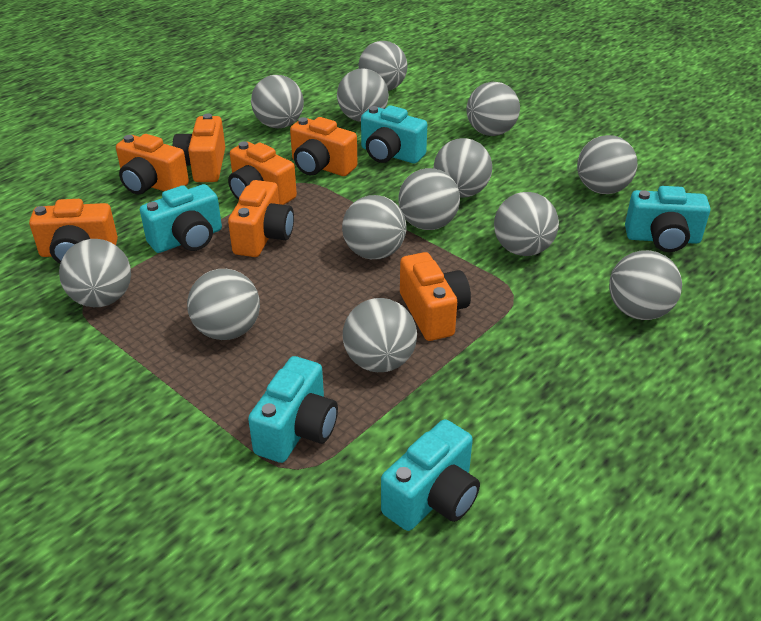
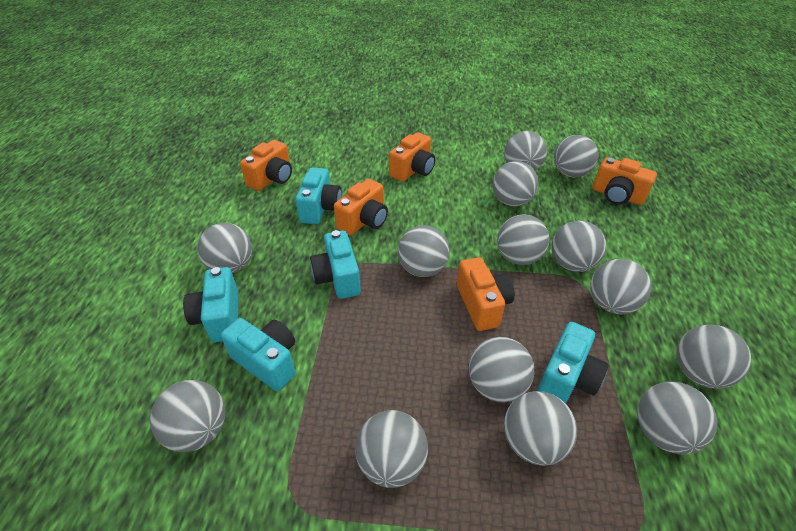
grey ball: 13 -> 14
orange camera: 7 -> 5

